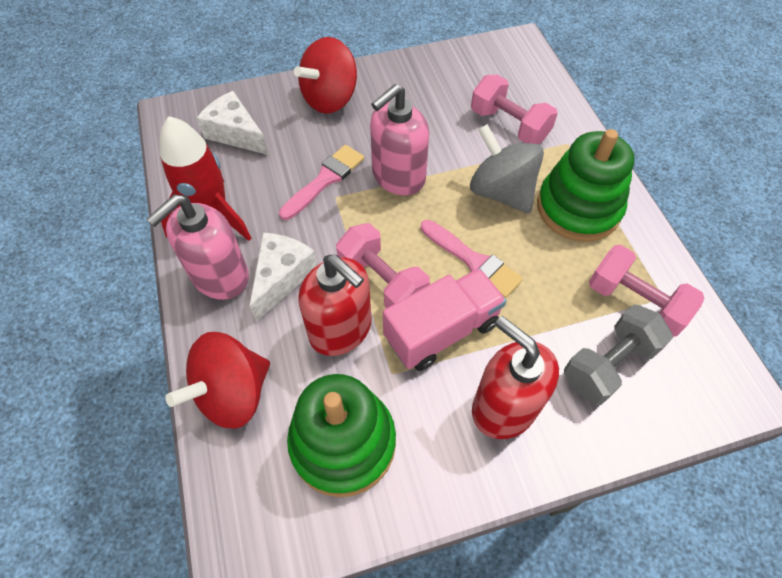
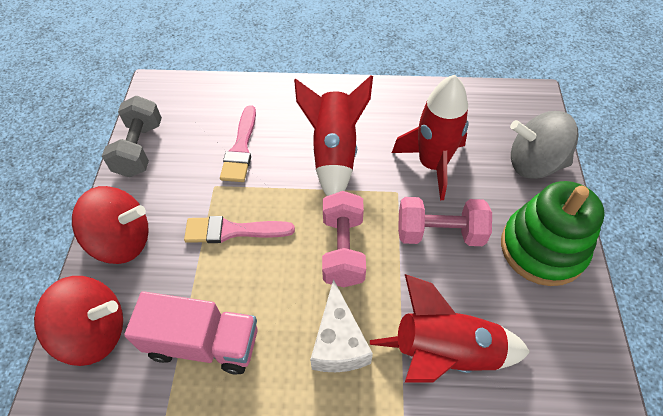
green stacking toy: 2 -> 1
pink dumbbell: 3 -> 2
pink soap dispenser: 2 -> 0
red rocket: 1 -> 3
red soap dispenser: 2 -> 0
white cheese: 2 -> 1

